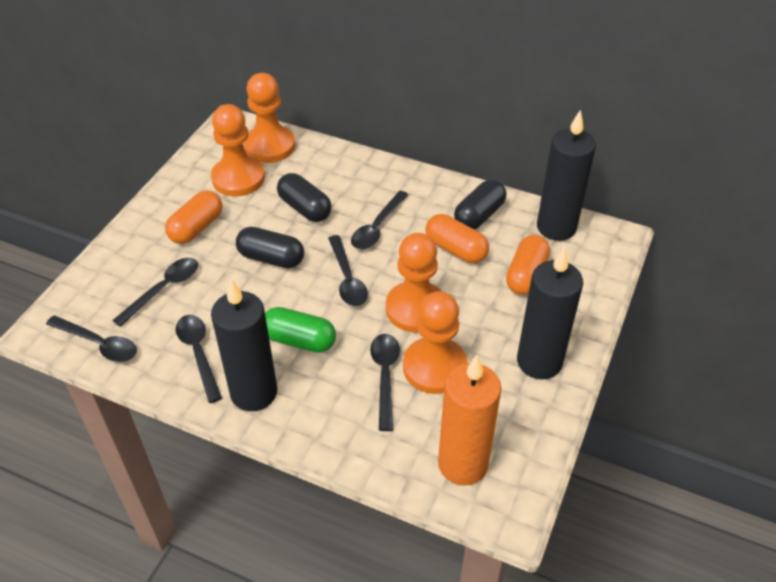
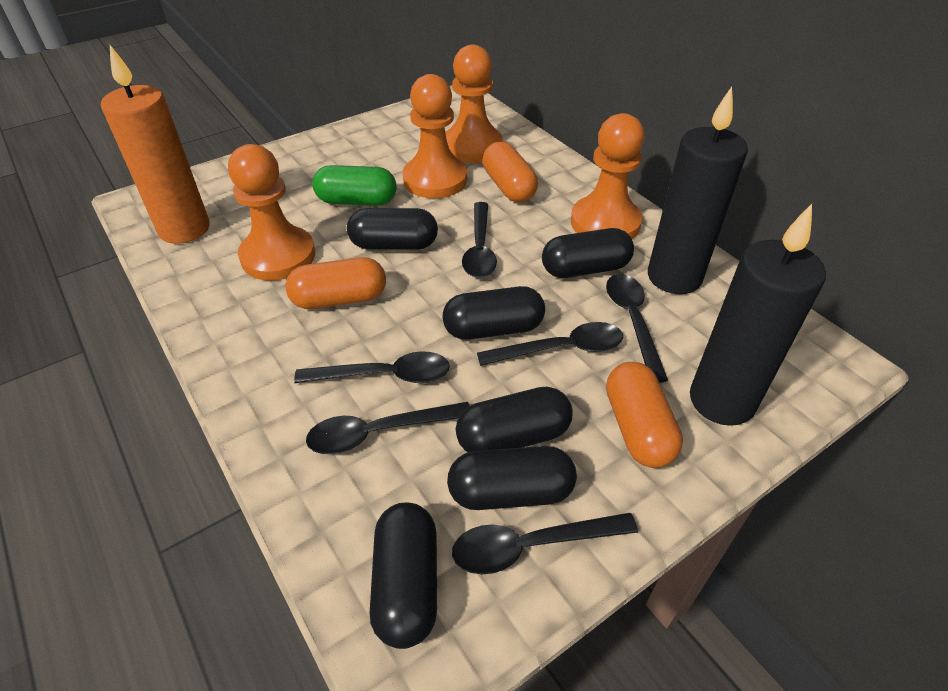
black candle: 3 -> 2
black capsule: 3 -> 6

